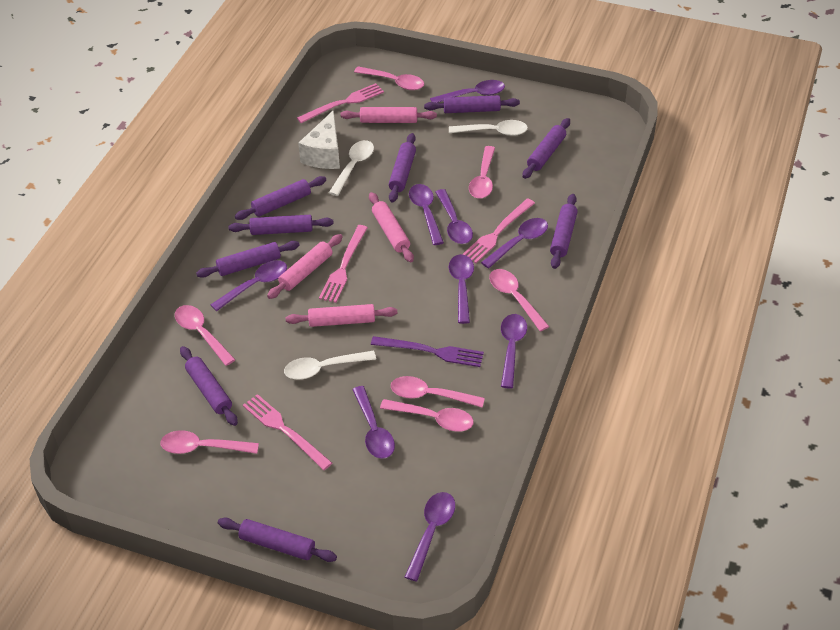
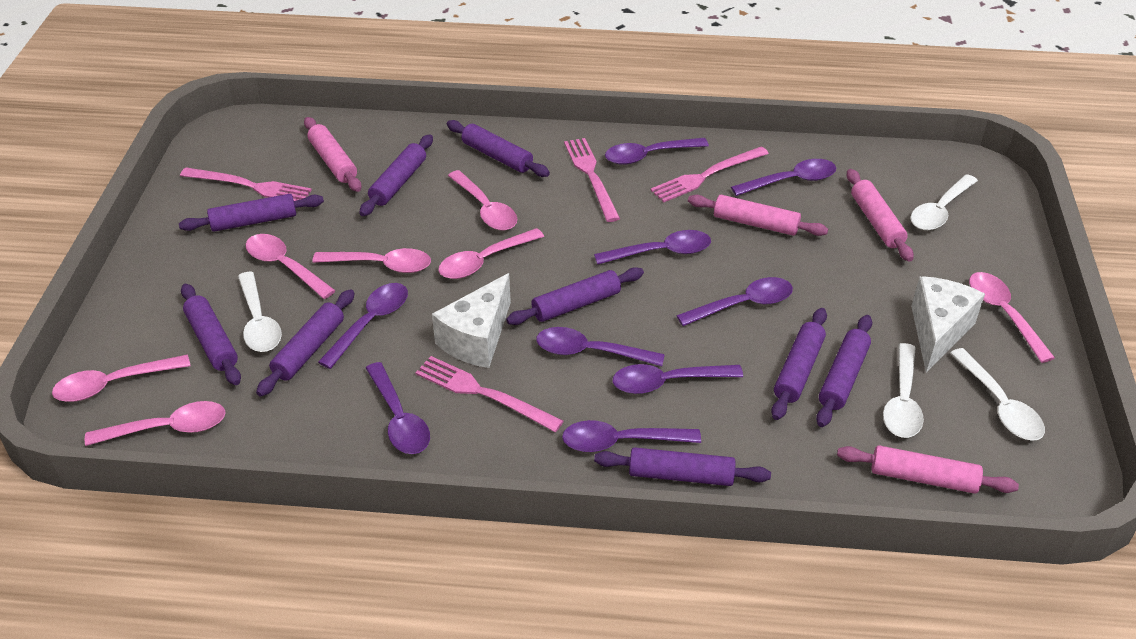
purple fork: 1 -> 0
white cheese: 1 -> 2
white spoon: 3 -> 4

